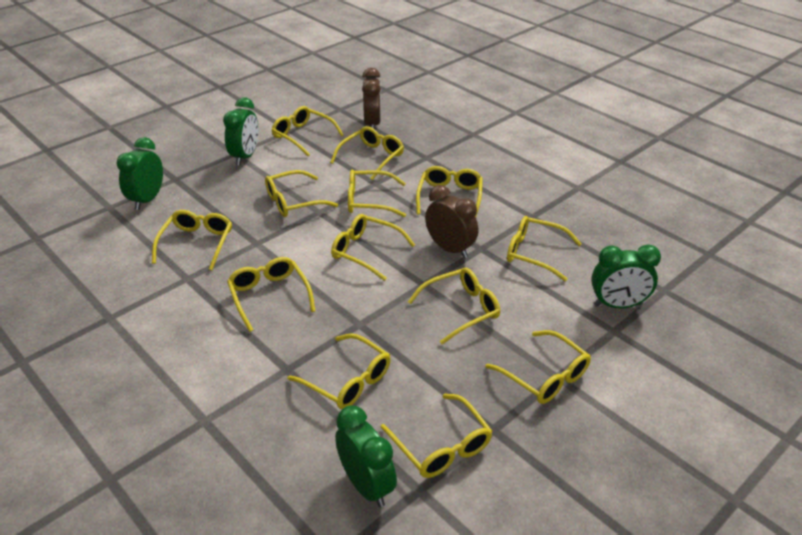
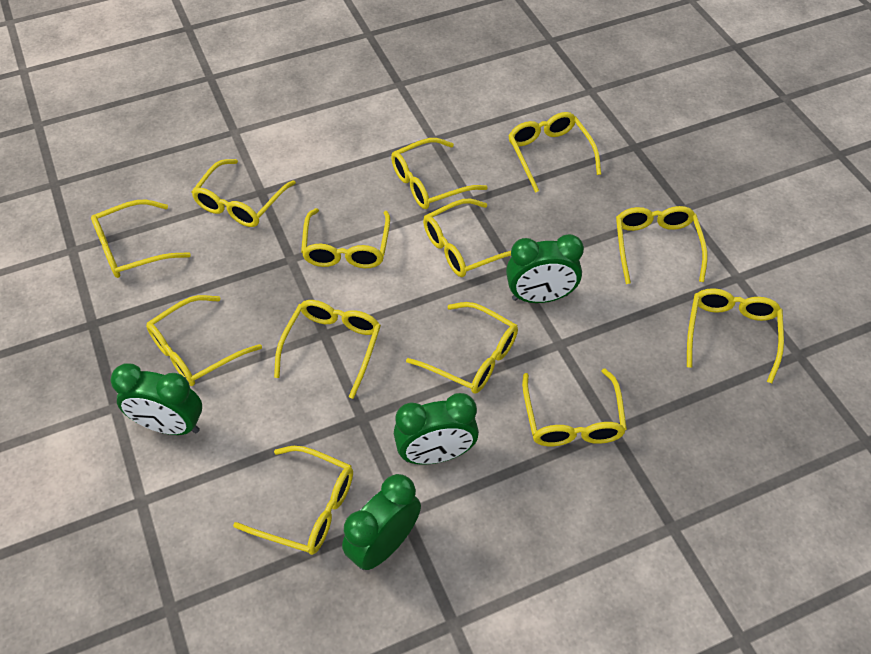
brown clock: 2 -> 0

